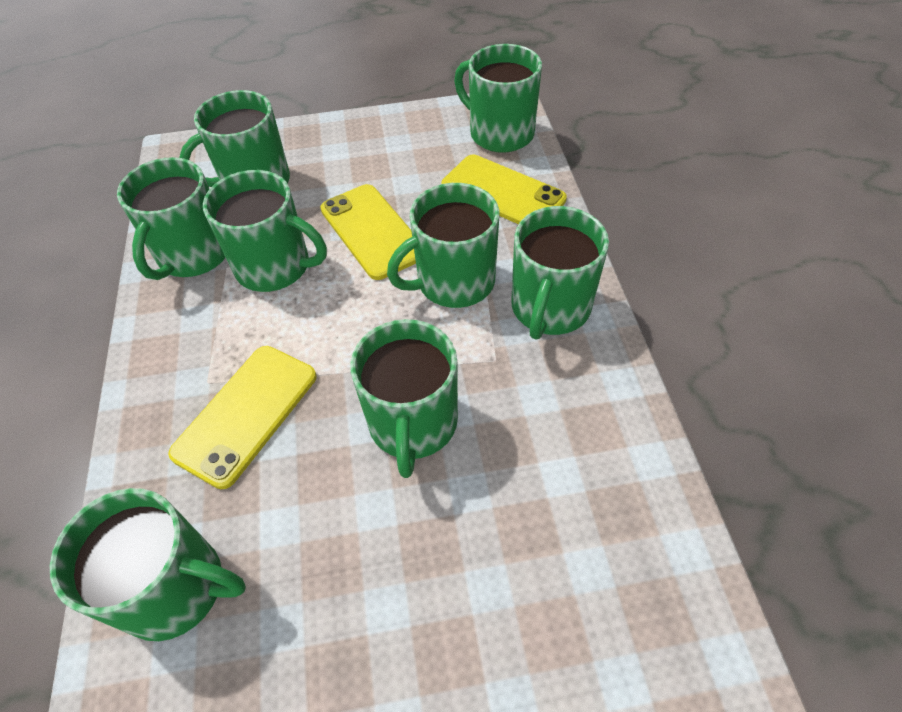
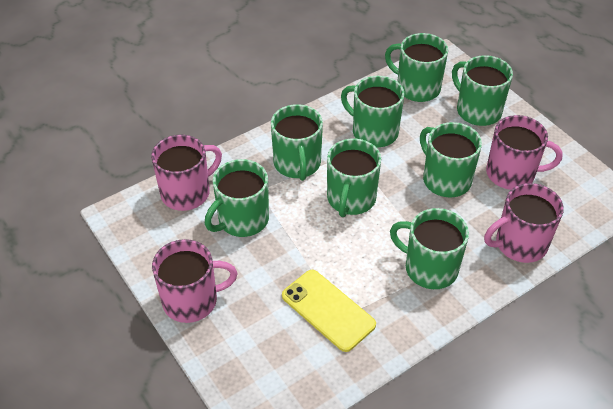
pink mug: 0 -> 4
yellow phone: 3 -> 1

